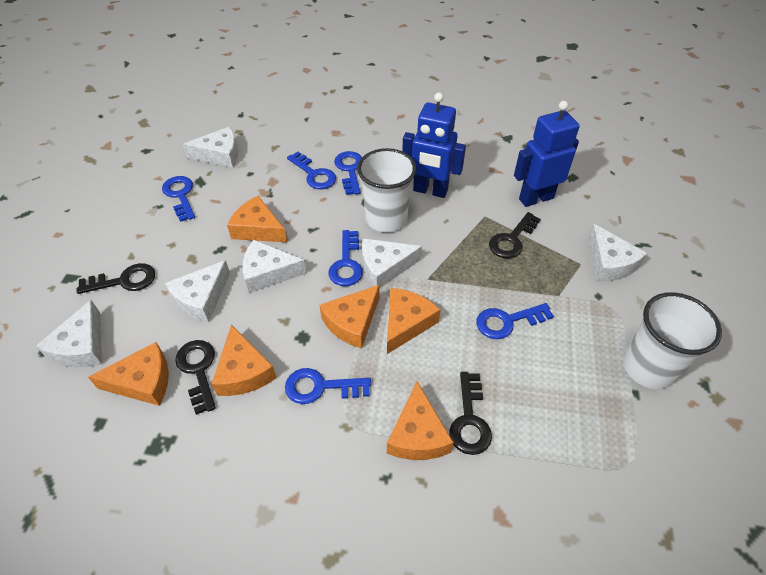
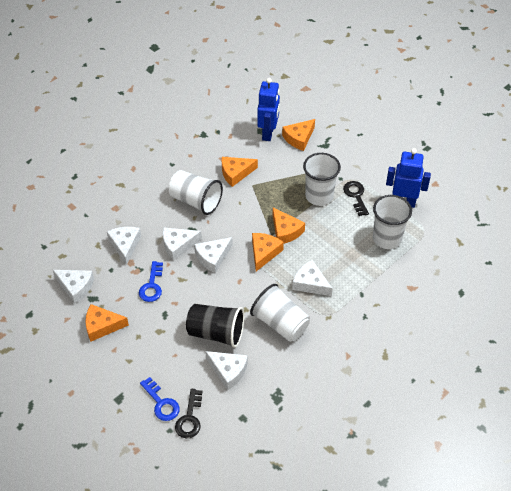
black cup: 0 -> 1
black key: 4 -> 2
blue key: 6 -> 2
orange cheese: 6 -> 5
white cup: 2 -> 4

